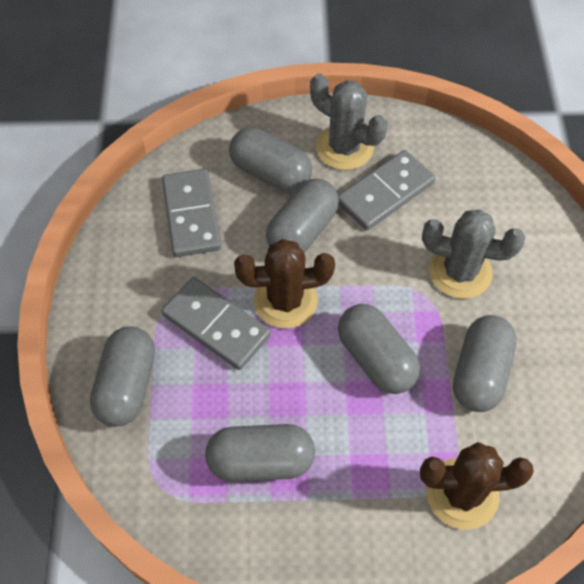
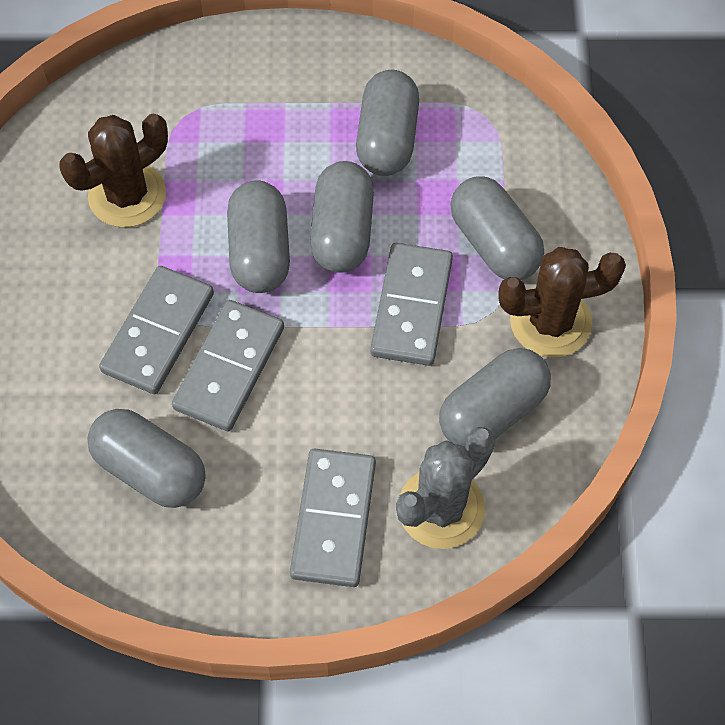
grey cactus: 2 -> 1
grey domino: 3 -> 4

